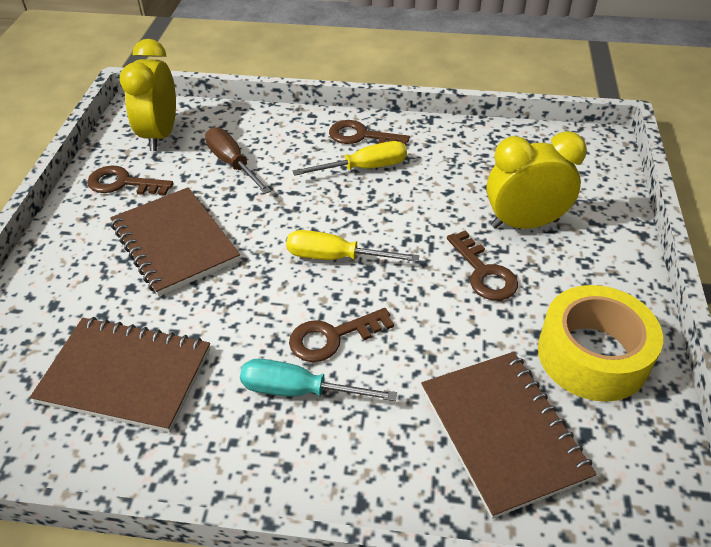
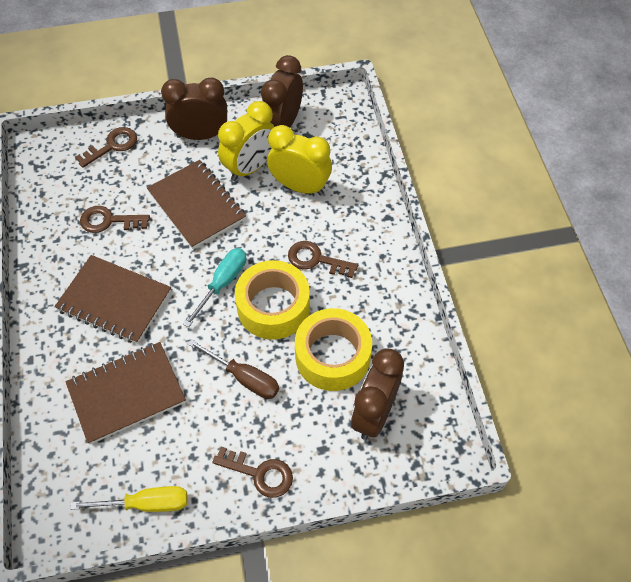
brown clock: 0 -> 3
yellow screwdriver: 2 -> 1
yellow tape: 1 -> 2

